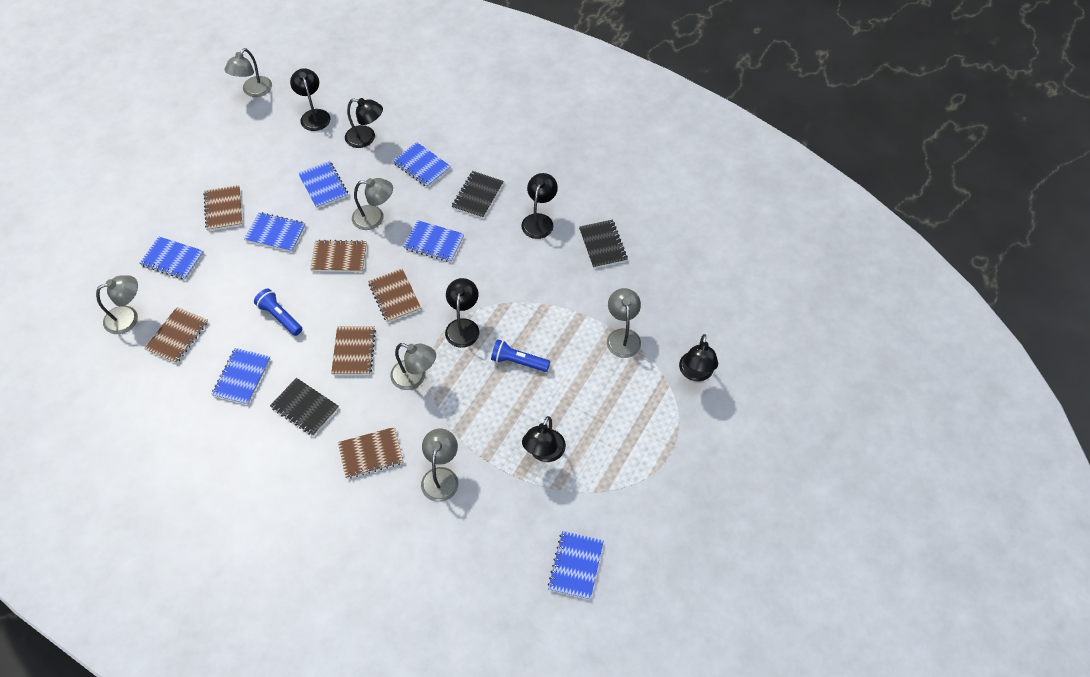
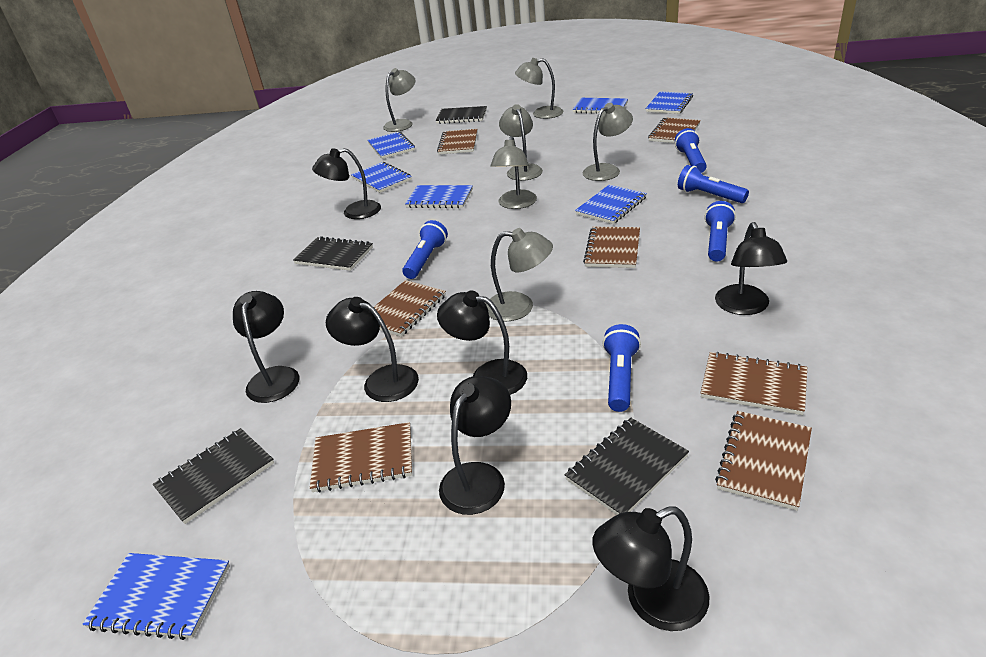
black lamp: 6 -> 7
black notebook: 3 -> 4
blue flashlight: 2 -> 5
brown notebook: 6 -> 7

